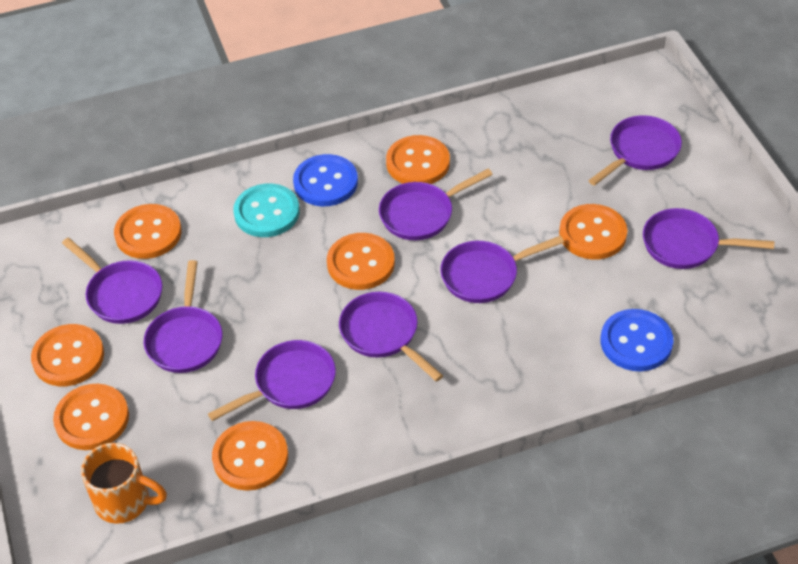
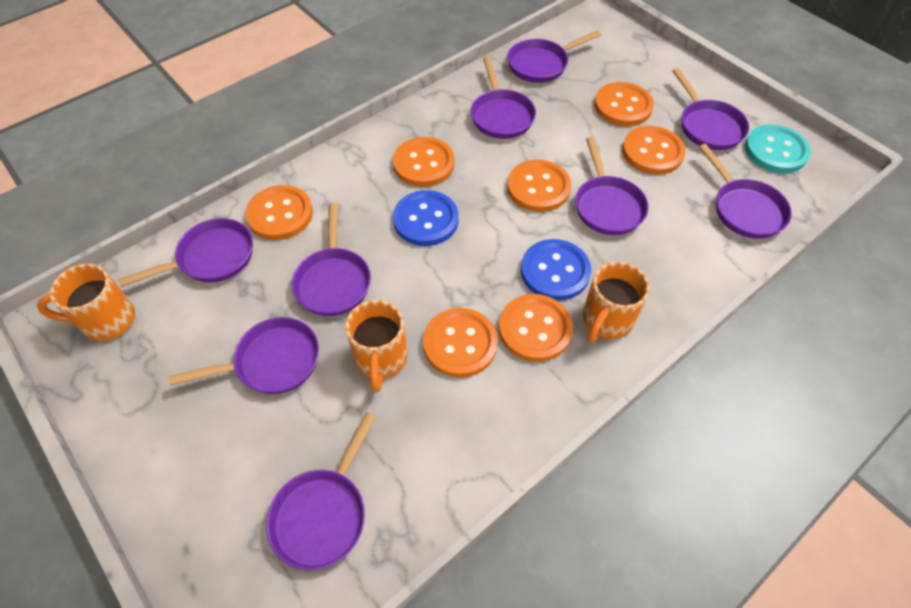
orange mug: 1 -> 3
purple pan: 8 -> 9

